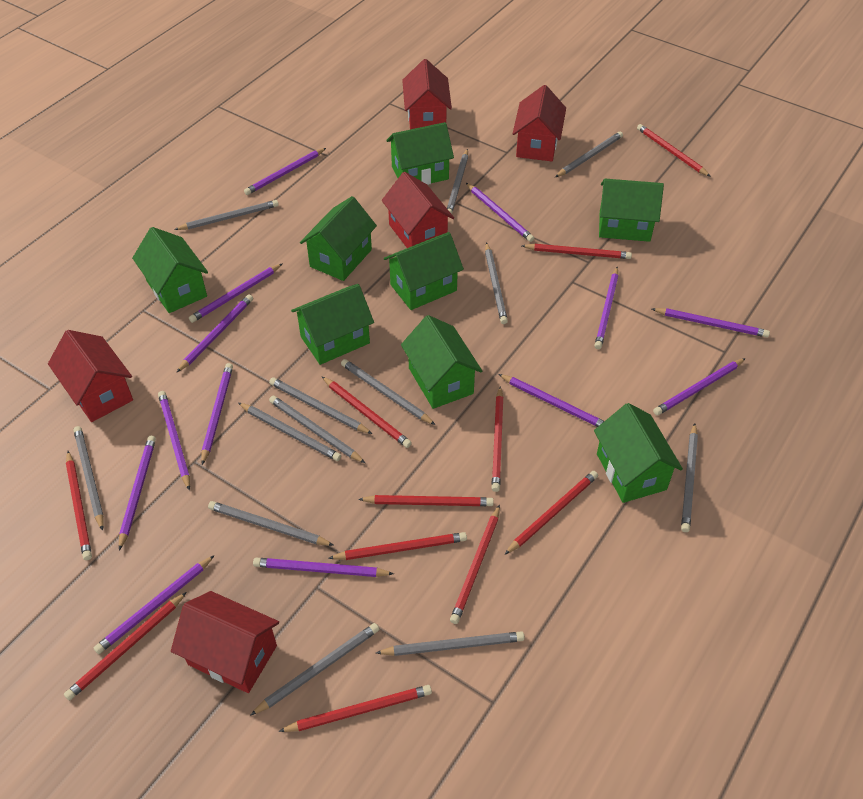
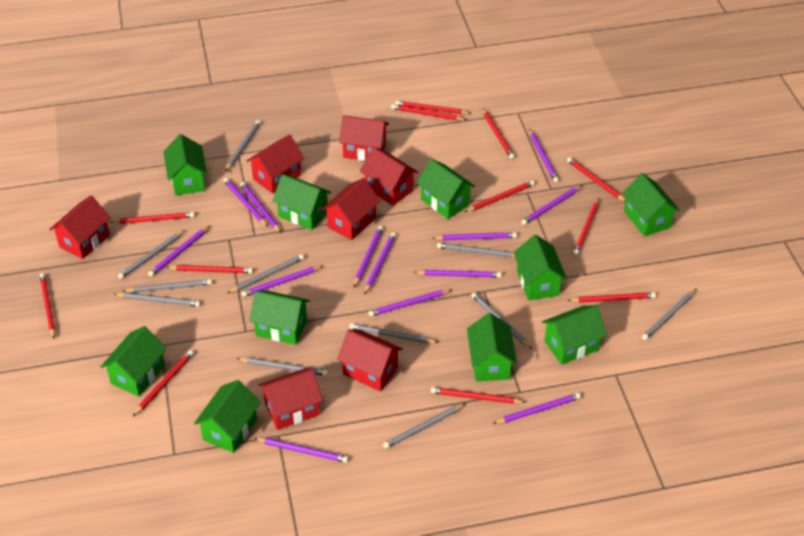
green house: 8 -> 10
grey pencil: 13 -> 11
red house: 5 -> 7
red pencil: 11 -> 12

